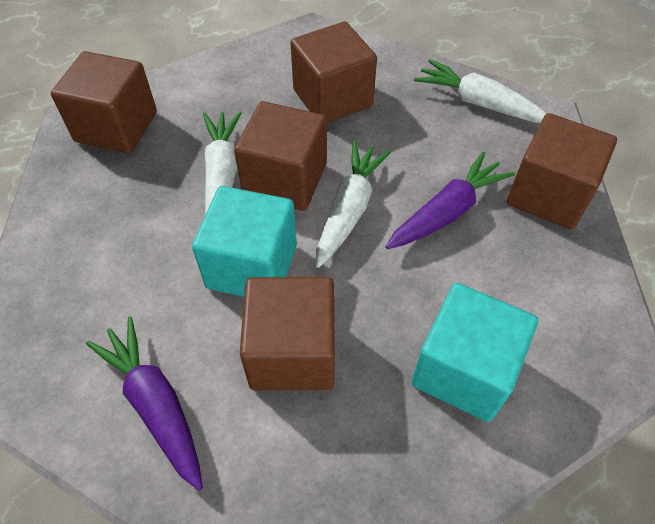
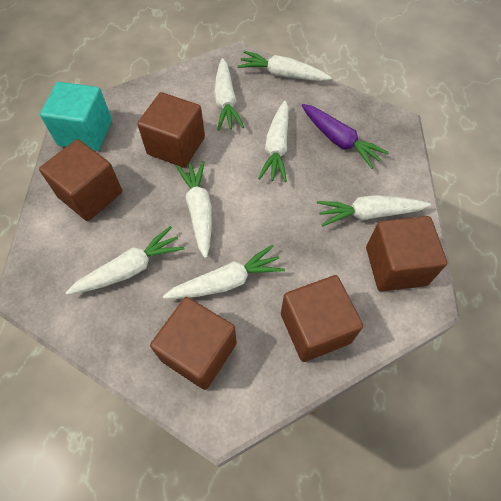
purple carrot: 2 -> 1
turquoise cube: 2 -> 1
white carrot: 3 -> 7

